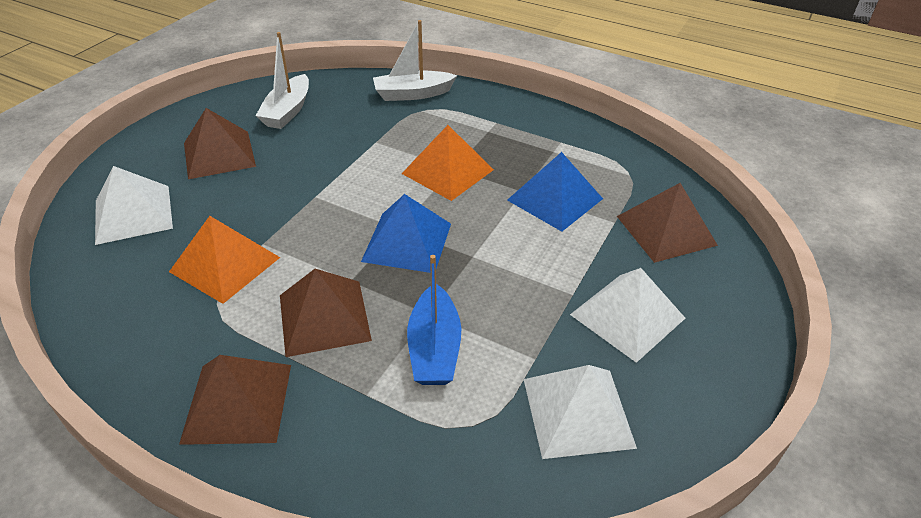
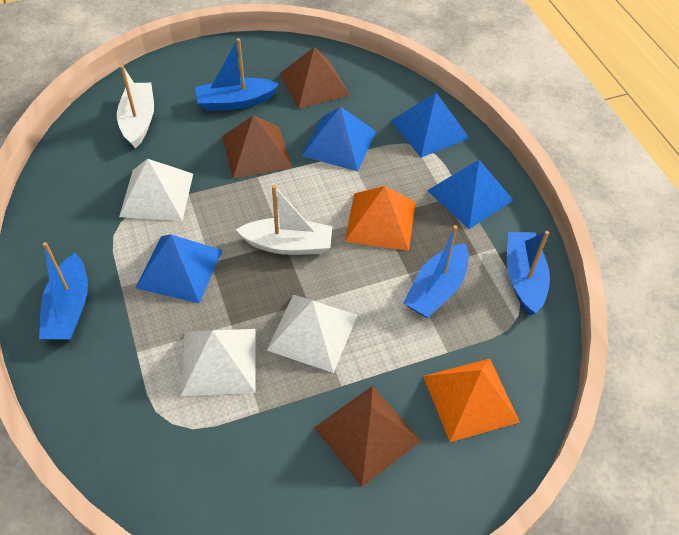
blue boat: 1 -> 4
blue pyramid: 2 -> 4
brown pyramid: 4 -> 3

